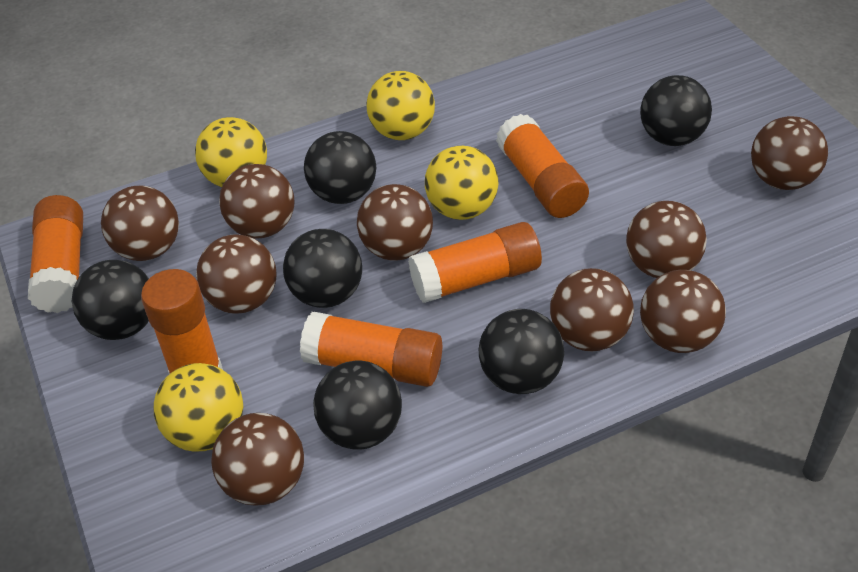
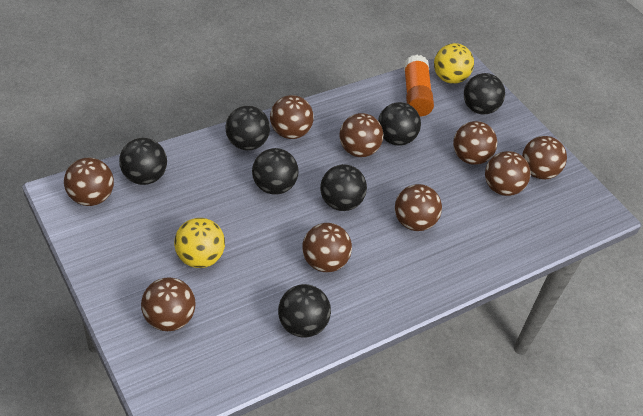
black ball: 6 -> 7
orange glue stick: 5 -> 1
yellow ball: 4 -> 2

